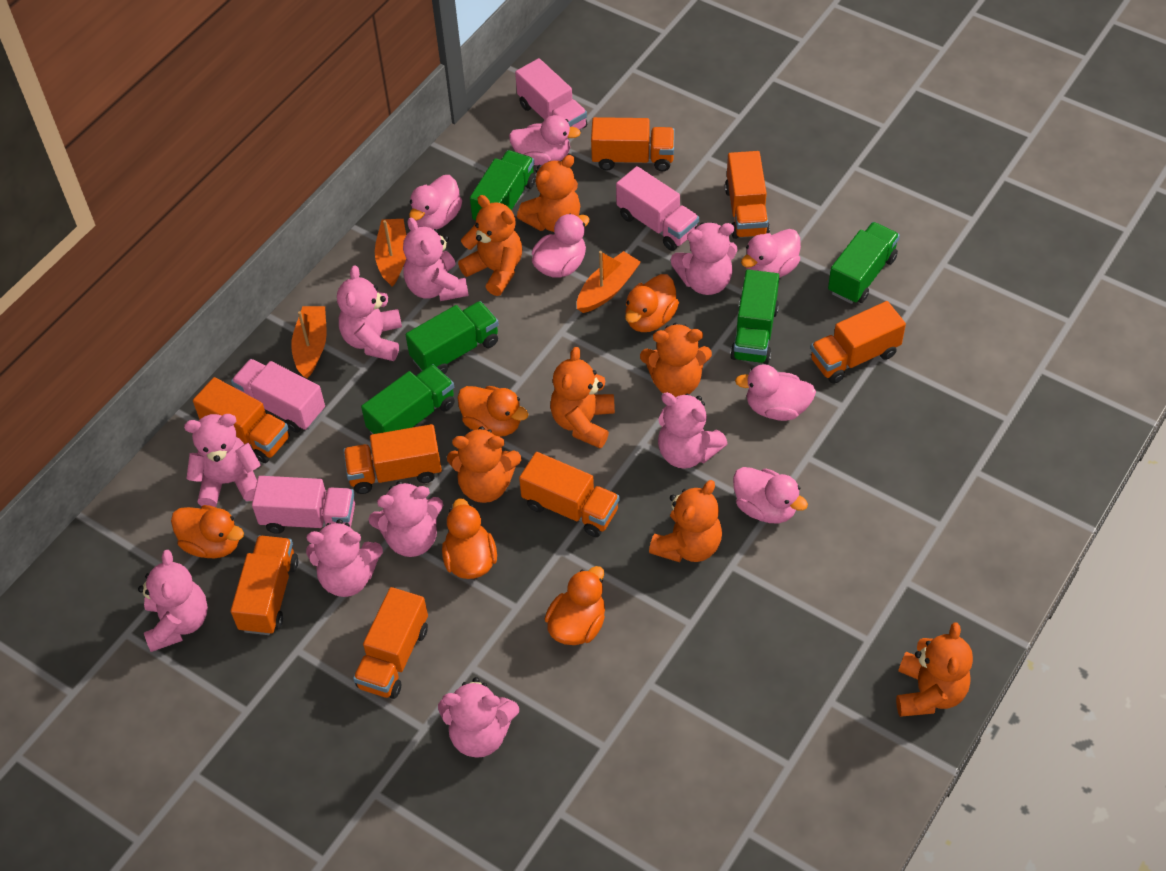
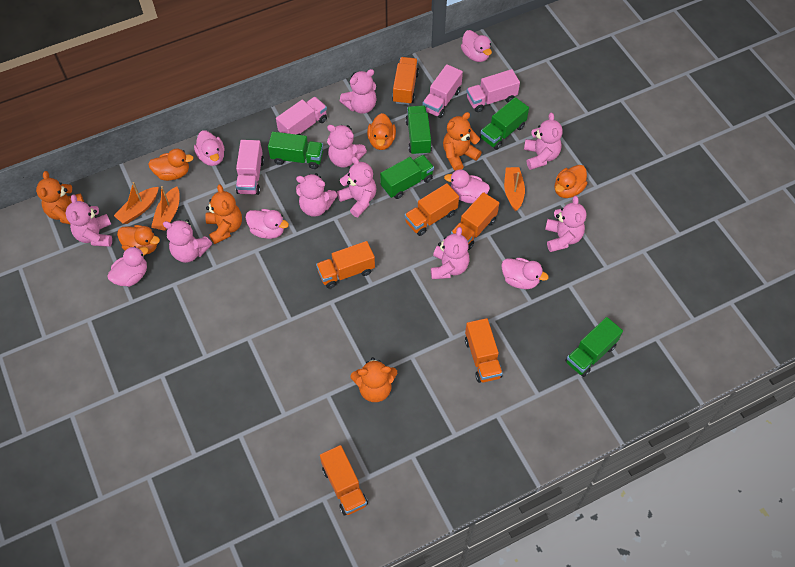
orange duck: 5 -> 4
orange teddy bear: 7 -> 4
orange truck: 8 -> 6

